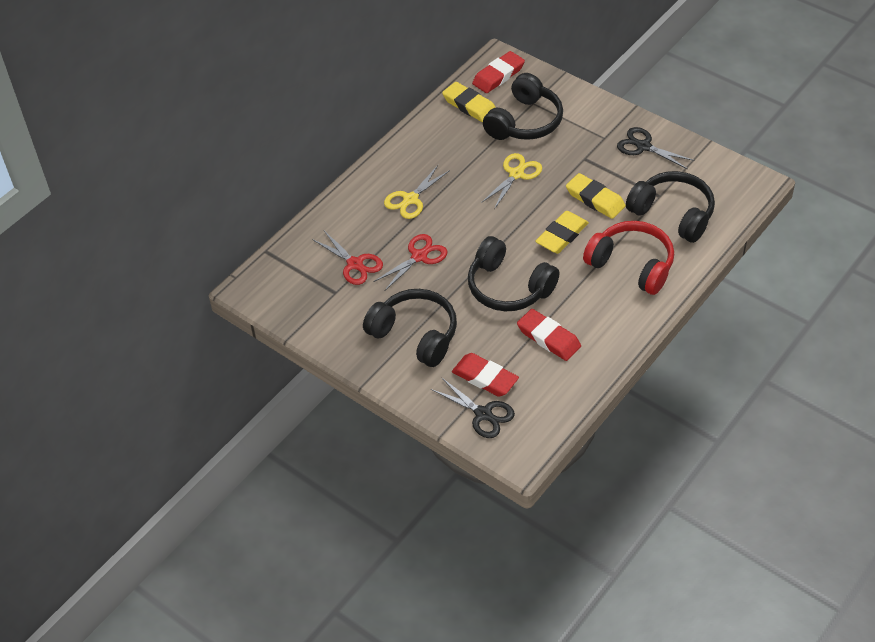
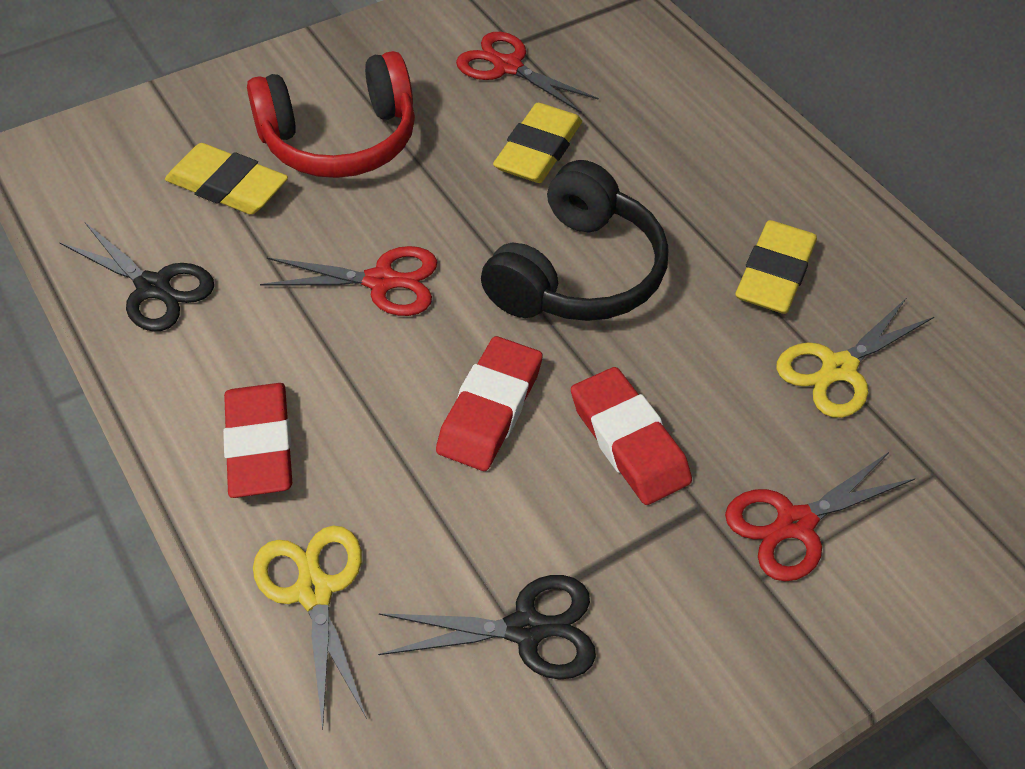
black headphones: 4 -> 1
red scissors: 2 -> 3

